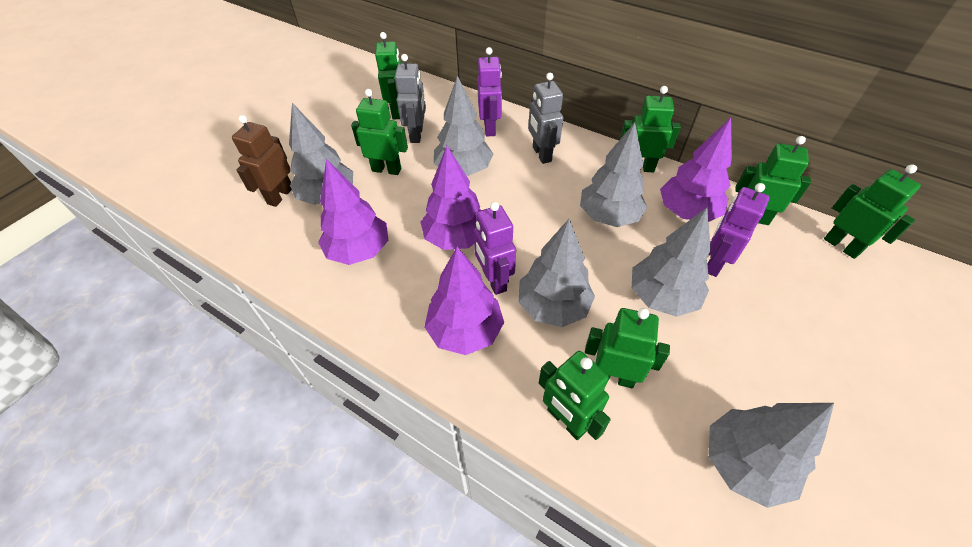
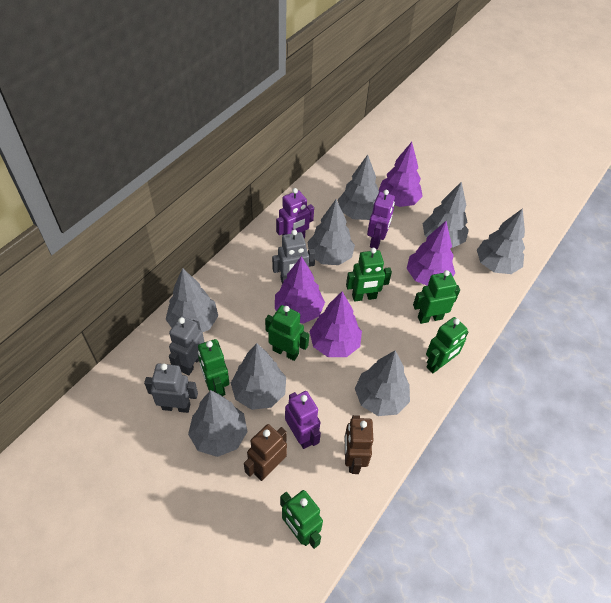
brown robot: 1 -> 2
green robot: 7 -> 6
grey robot: 2 -> 3
grey tree: 6 -> 8

